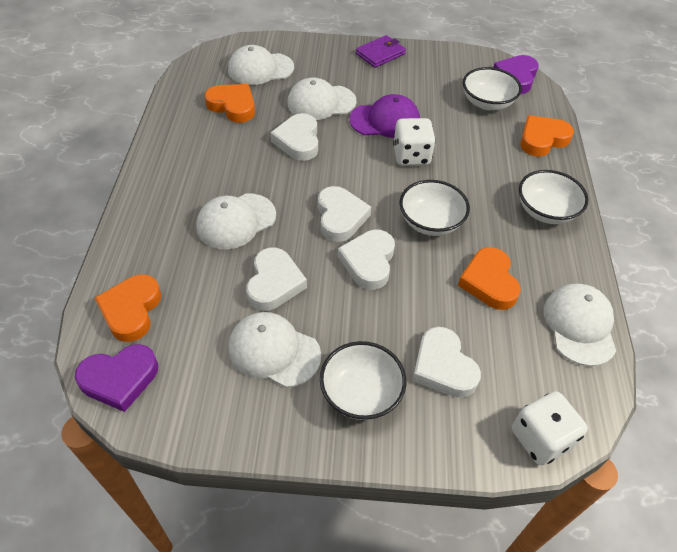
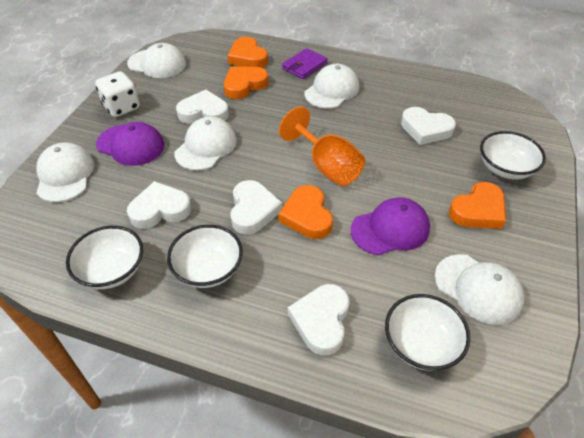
orange goblet: 0 -> 1
purple cap: 1 -> 2
purple heart: 2 -> 0
white dice: 2 -> 1

